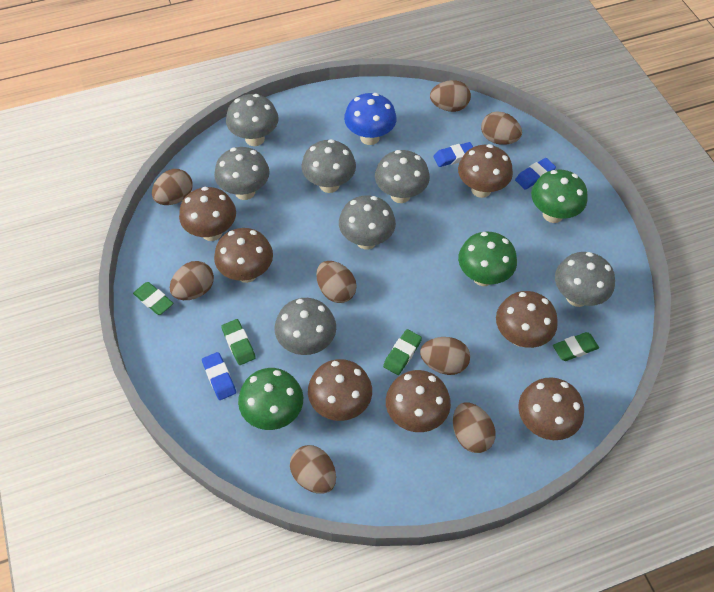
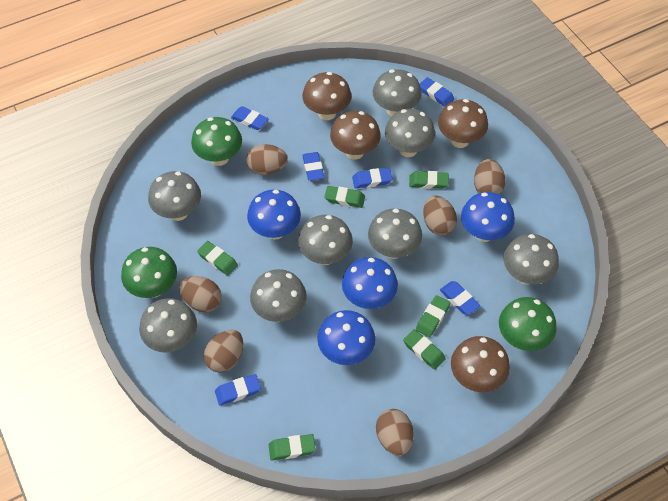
blue eraser: 3 -> 6
blue mushroom: 1 -> 4
brown egg: 8 -> 6
brown mushroom: 7 -> 4
green eraser: 4 -> 6
grey mushroom: 7 -> 8

